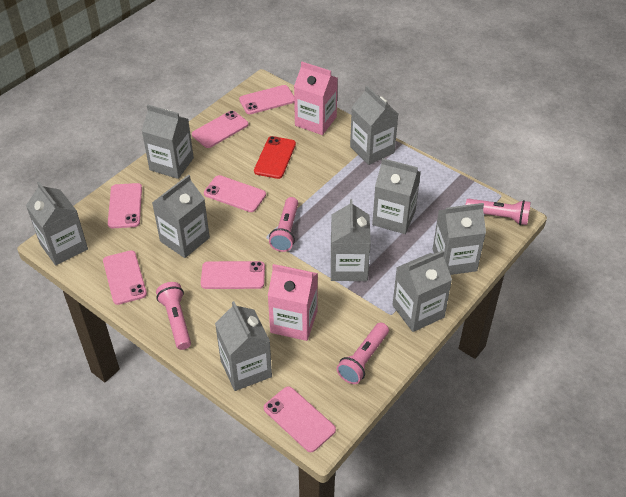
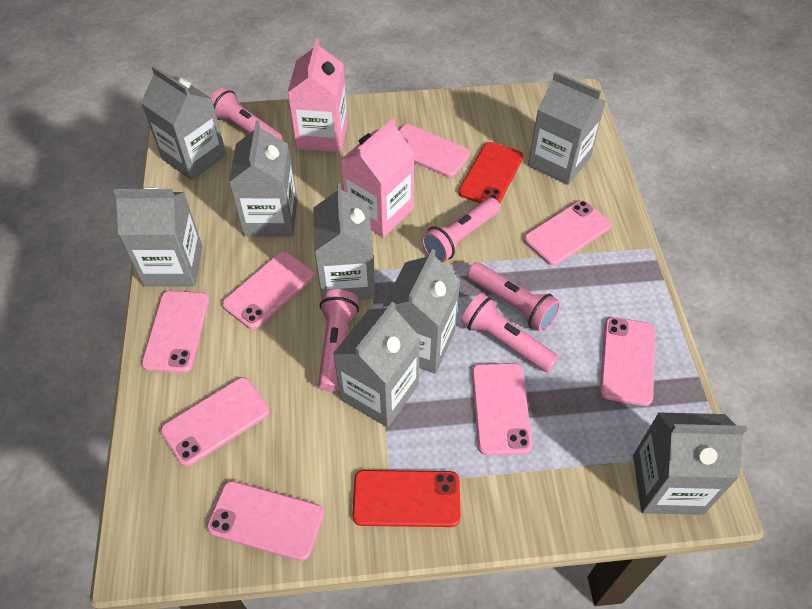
grey carton: 9 -> 8
pink flashlight: 4 -> 5
pink phone: 7 -> 8
red phone: 1 -> 2

